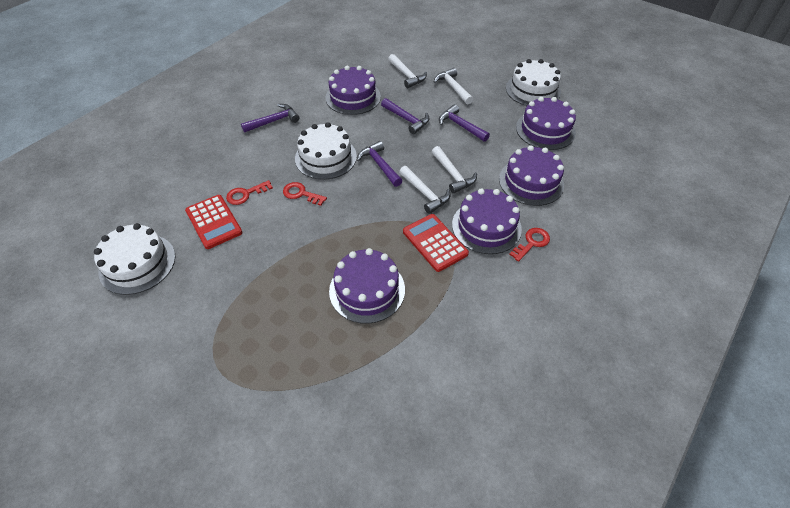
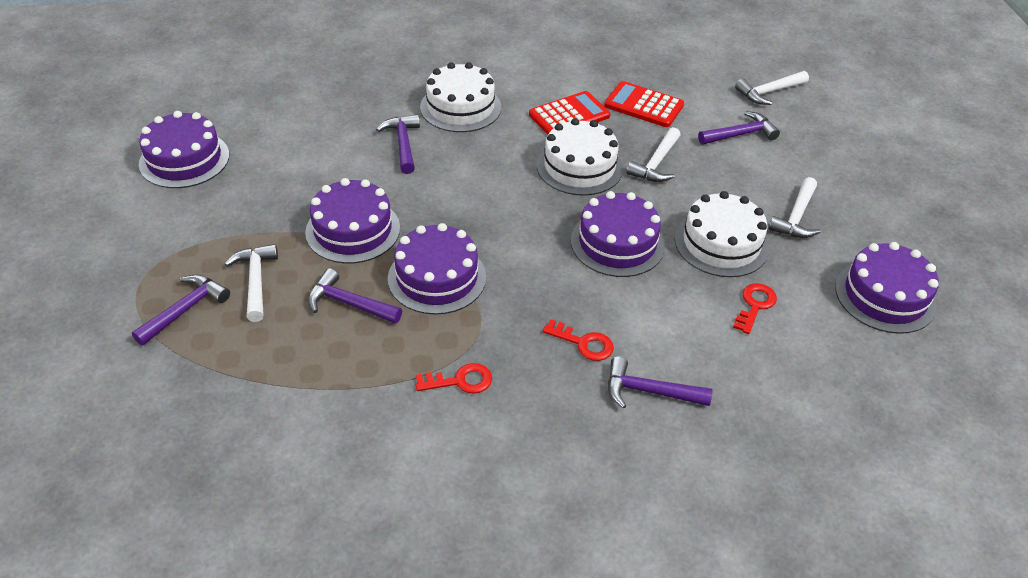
purple hammer: 4 -> 5

